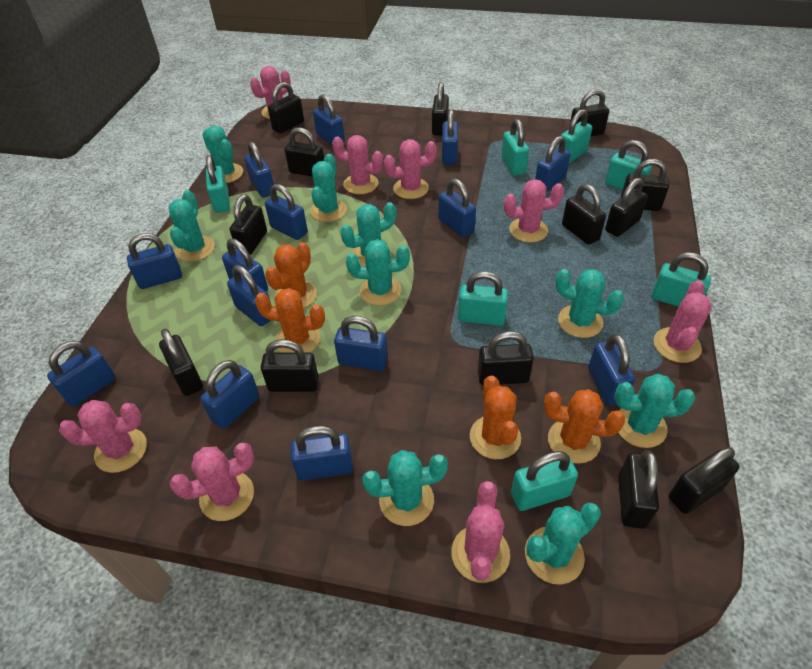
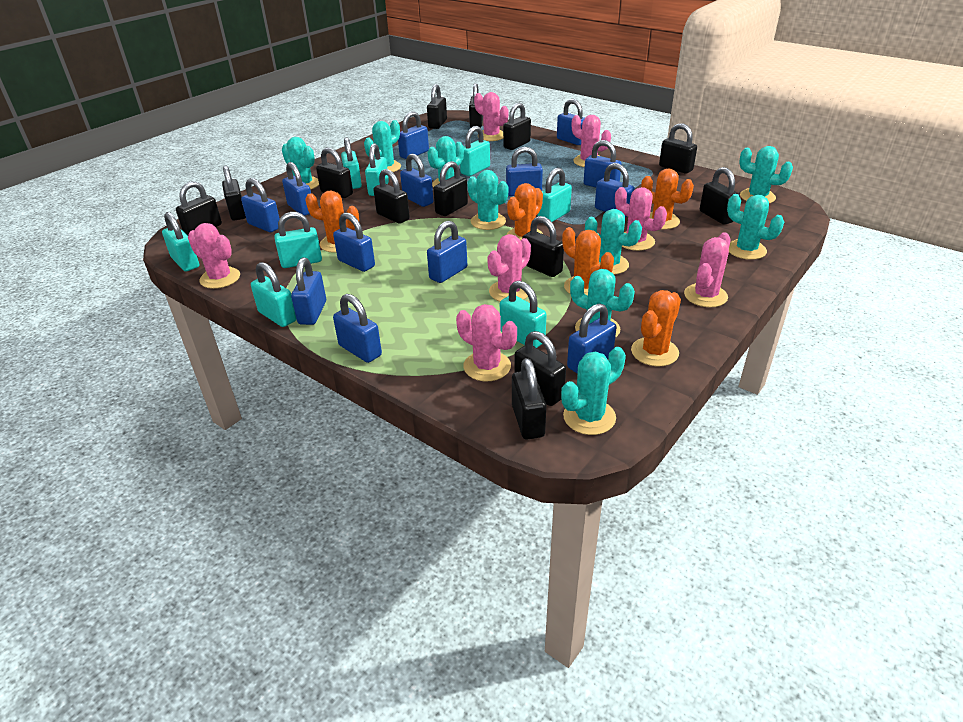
blue padlock: 14 -> 13
orange cactus: 4 -> 5
pink cactus: 8 -> 7
turquoise padlock: 7 -> 8

